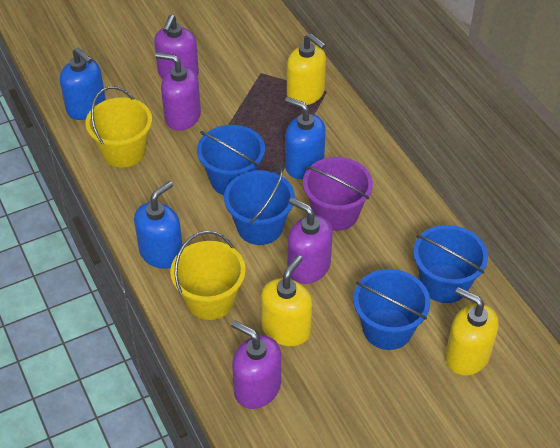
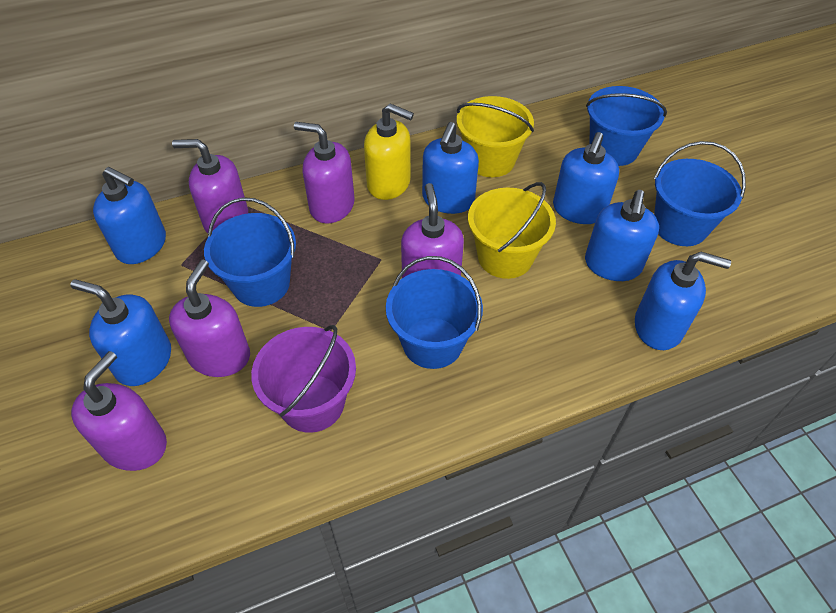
blue soap dispenser: 3 -> 6
purple soap dispenser: 4 -> 5
yellow soap dispenser: 3 -> 1

